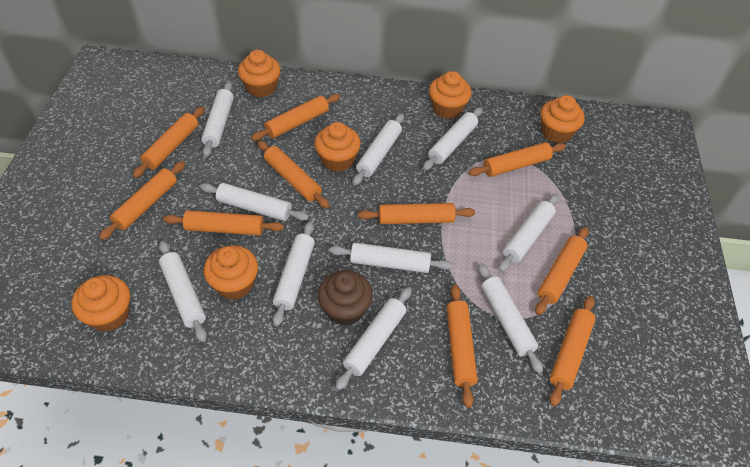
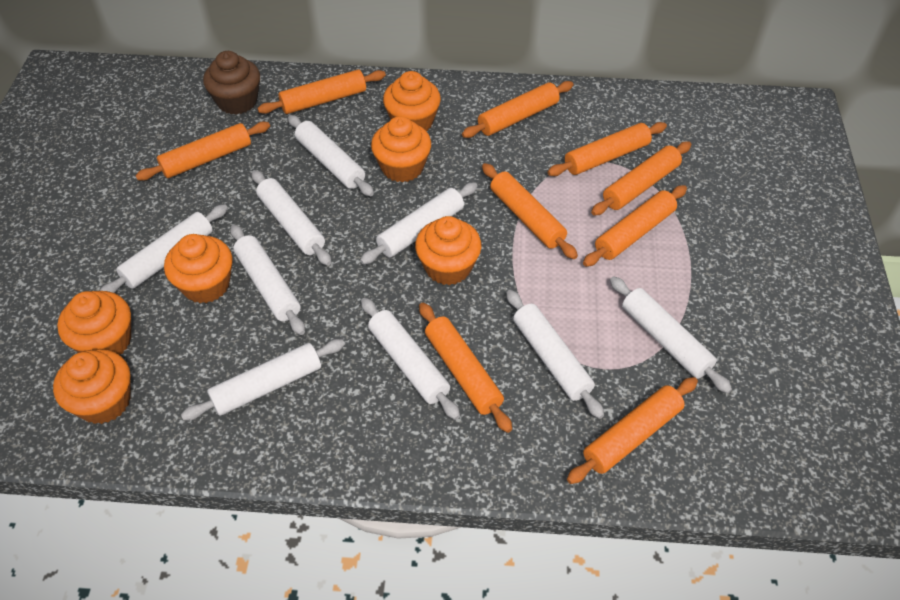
orange rolling pin: 10 -> 9
white rolling pin: 10 -> 9

